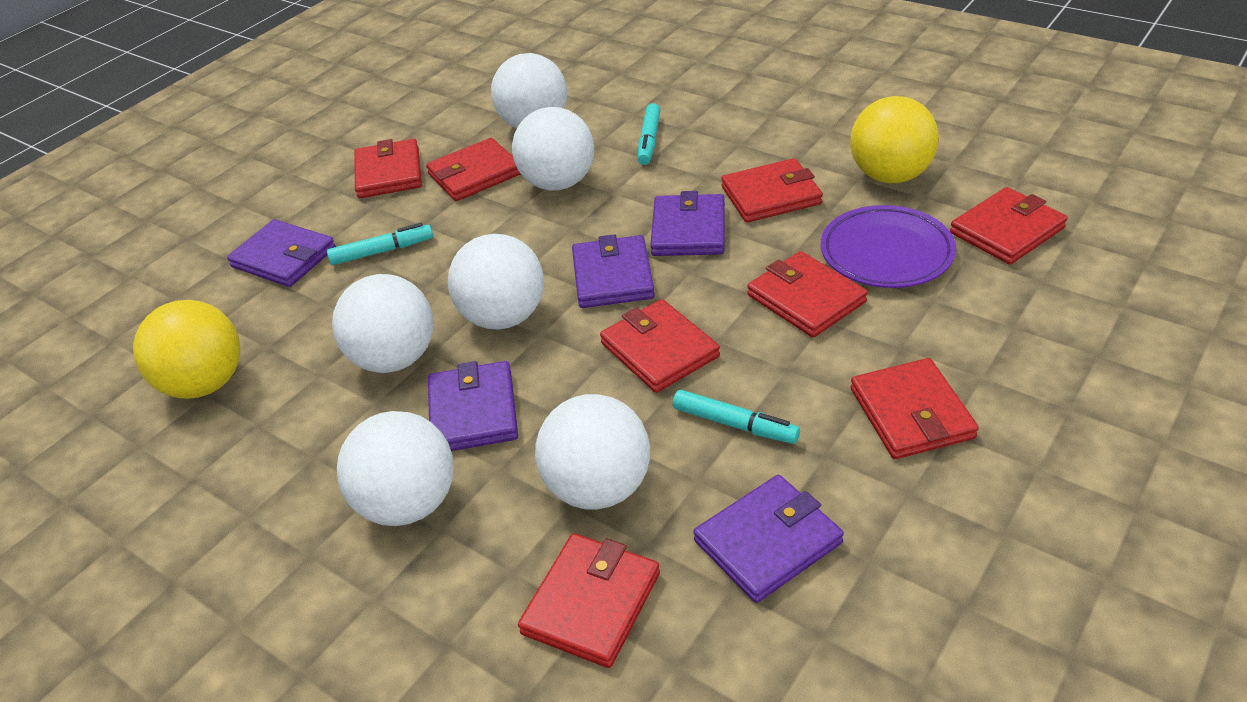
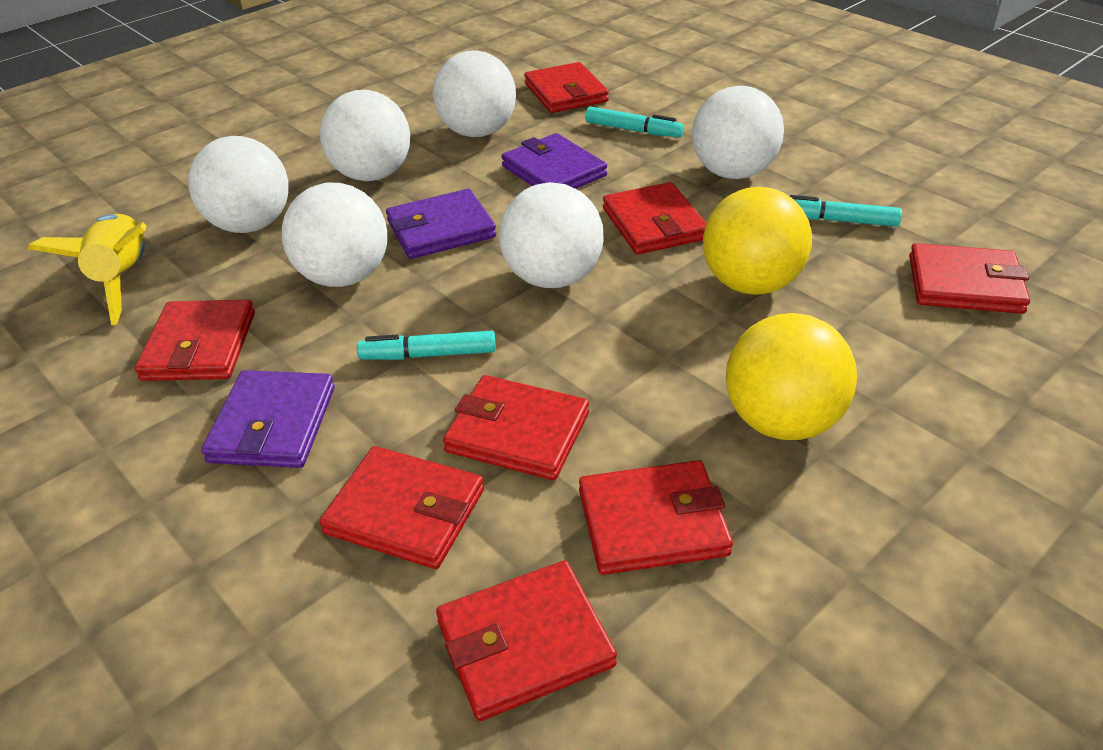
purple plate: 1 -> 0
purple wallet: 5 -> 3
yellow rocket: 0 -> 1

